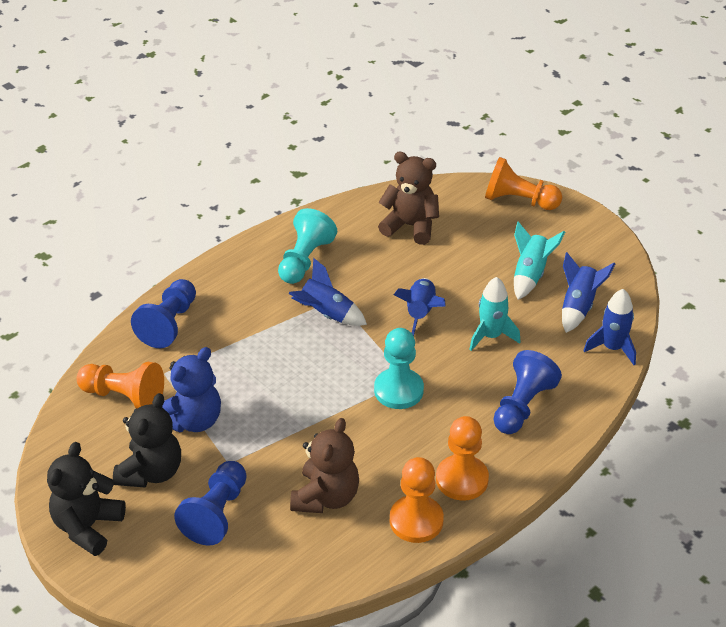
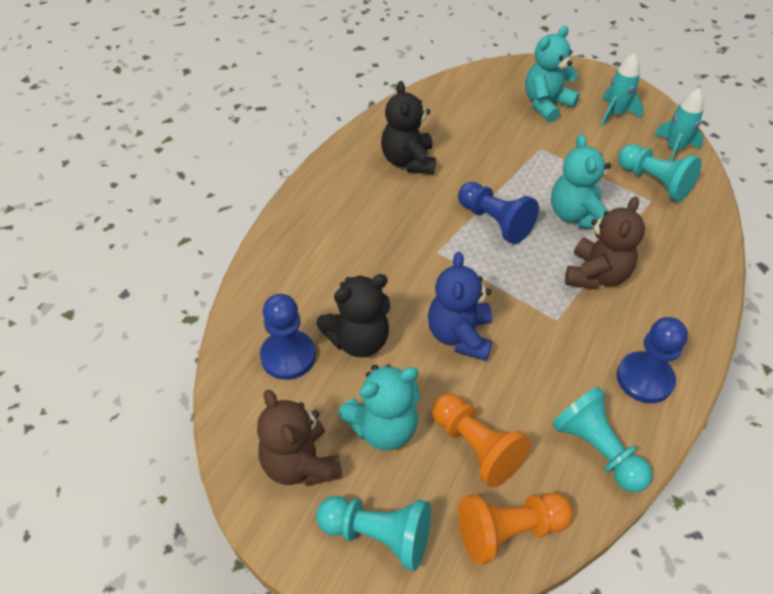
blue rocket: 4 -> 0
orange pawn: 4 -> 2
turquoise pawn: 2 -> 3
turquoise teddy bear: 0 -> 3

